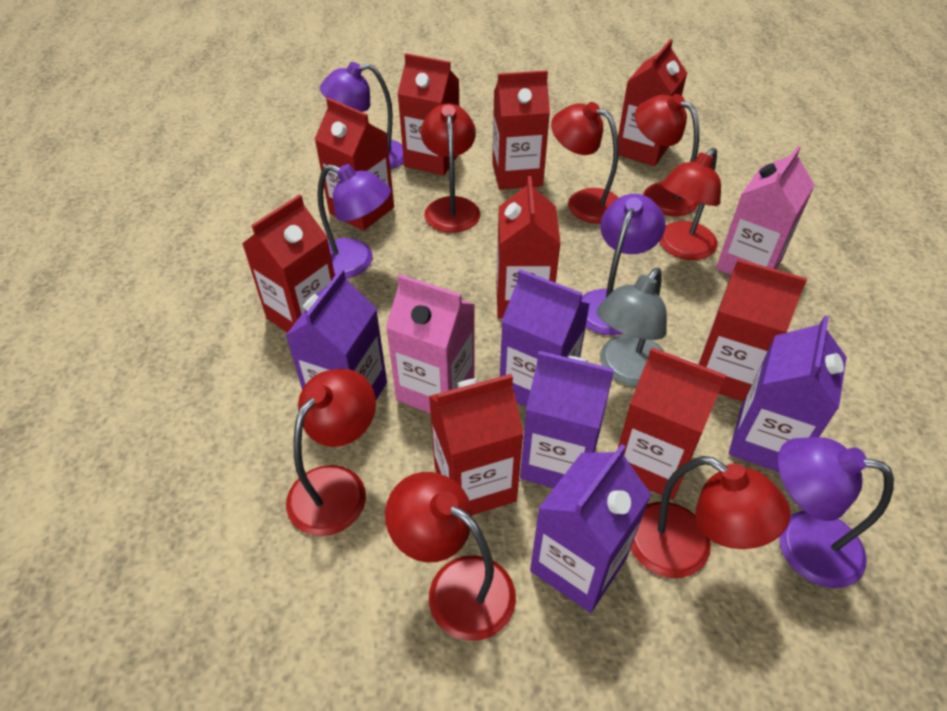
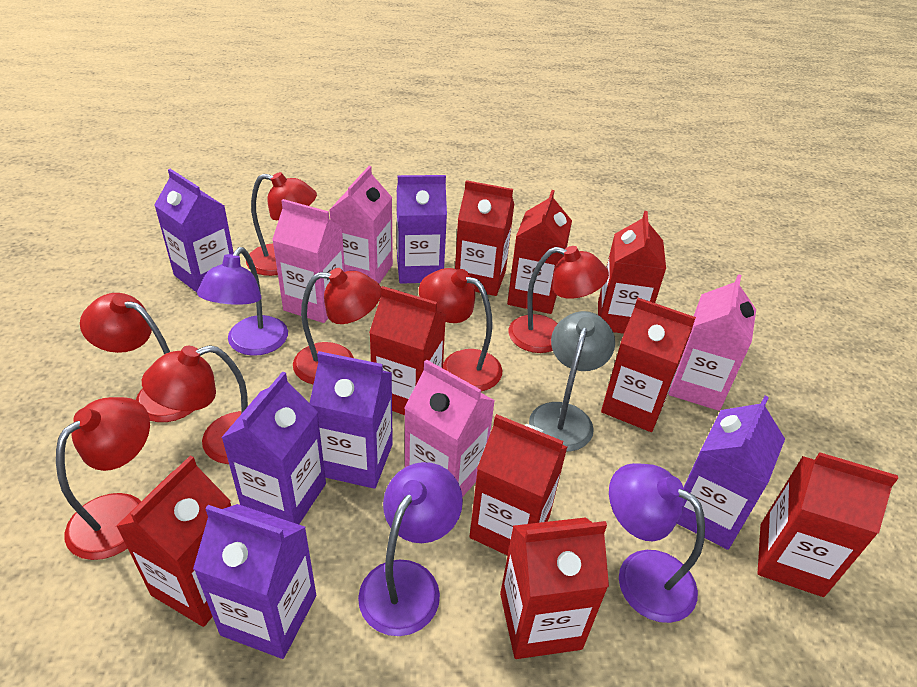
pink carton: 2 -> 4
purple carton: 5 -> 6
purple lamp: 4 -> 3

